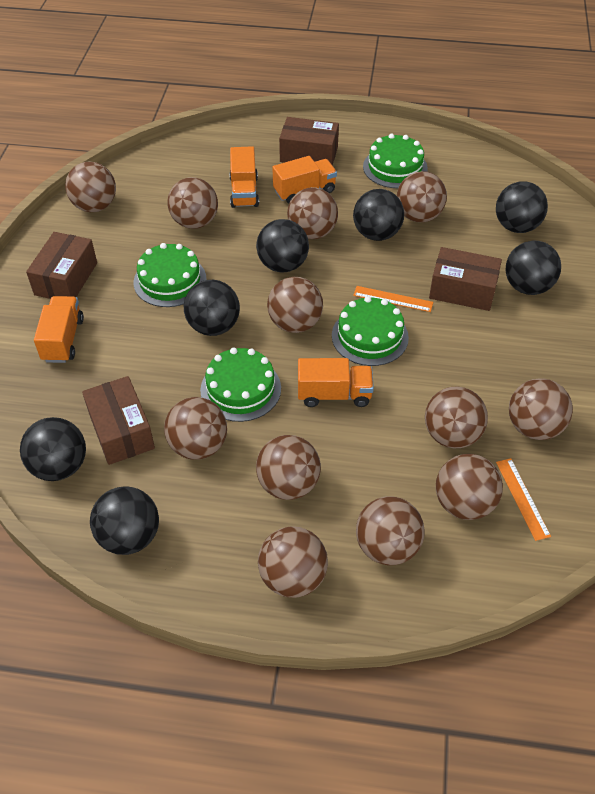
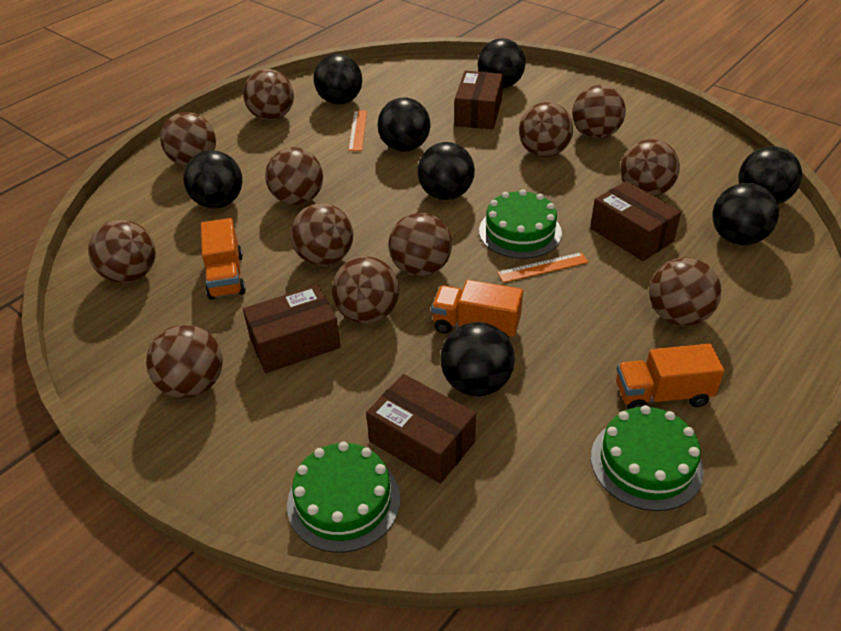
black ball: 7 -> 8
green cake: 4 -> 3
orange truck: 4 -> 3

